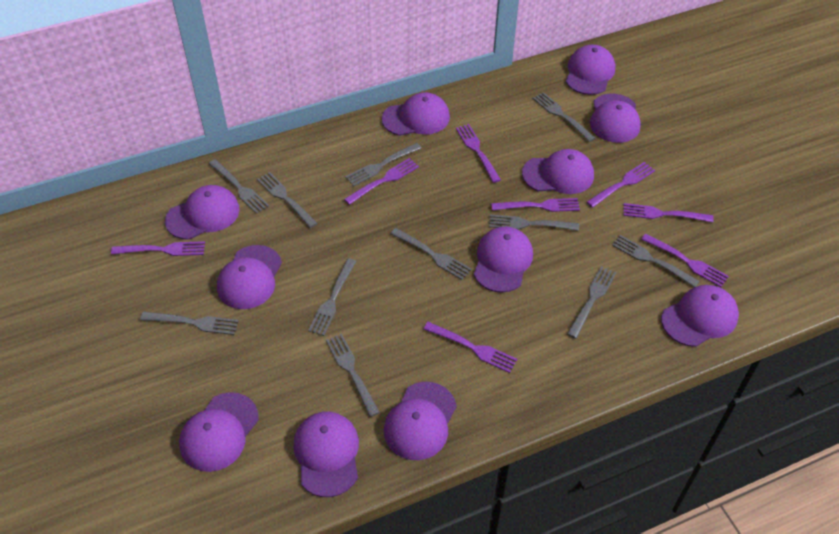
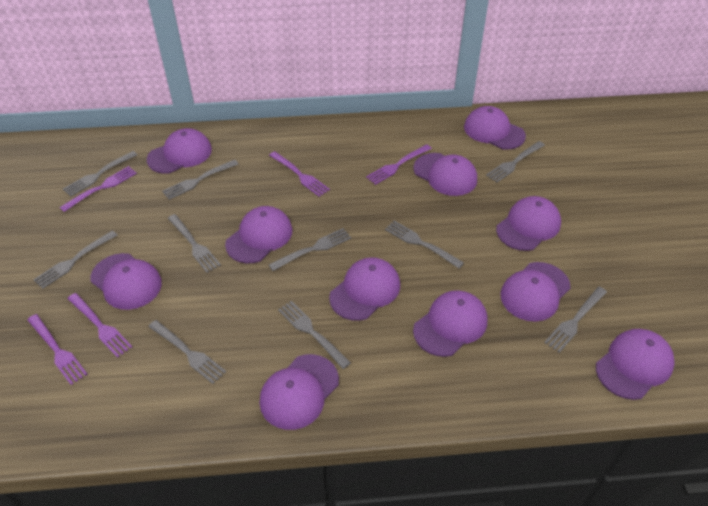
grey fork: 11 -> 10
purple fork: 8 -> 5

